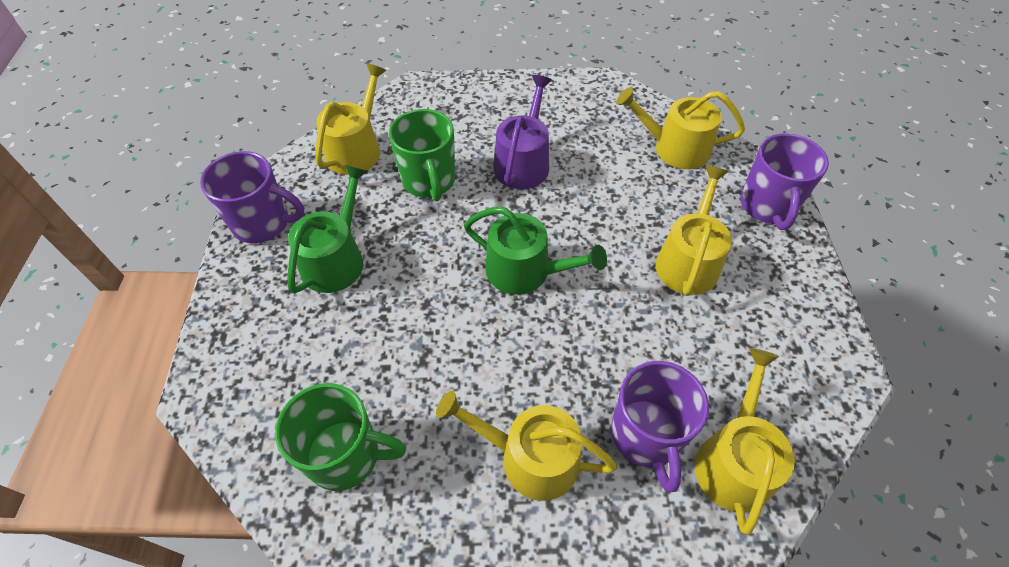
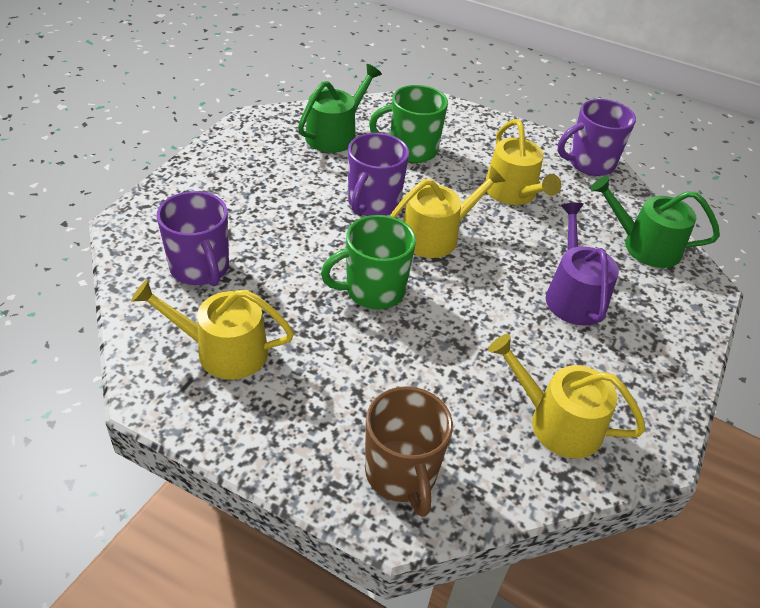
brown mug: 0 -> 1
yellow watering can: 5 -> 4

